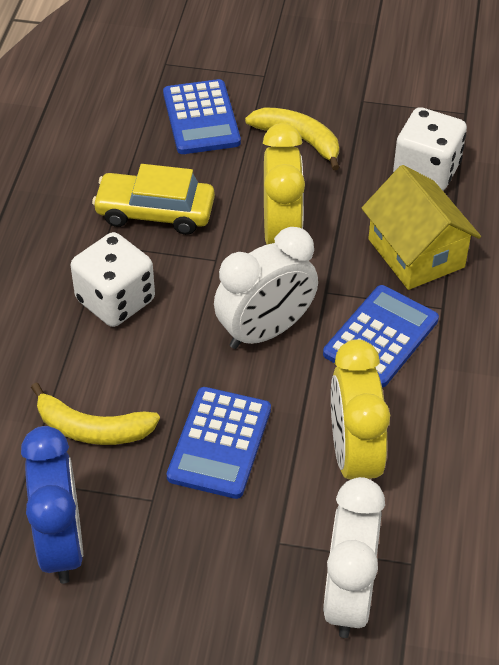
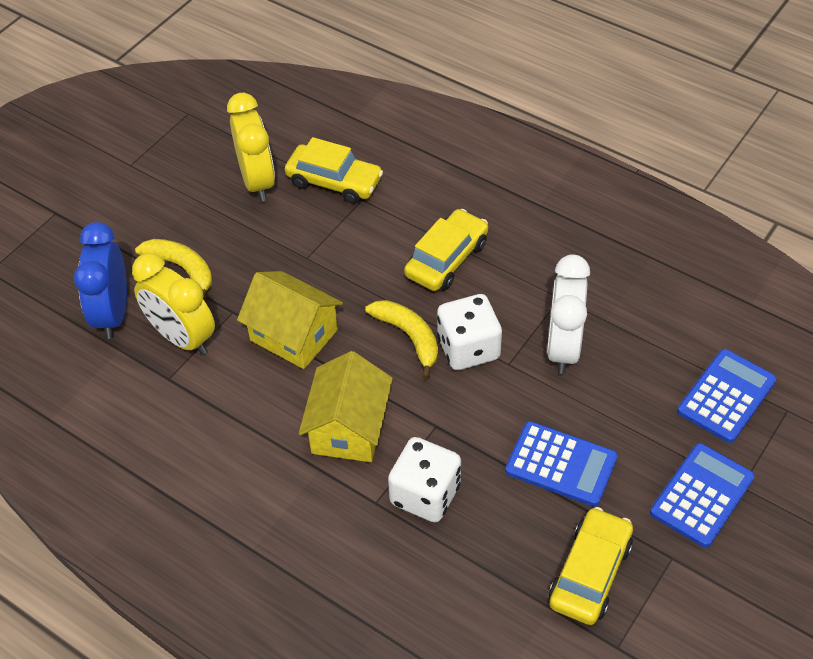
white clock: 2 -> 1
yellow car: 1 -> 3
yellow house: 1 -> 2

